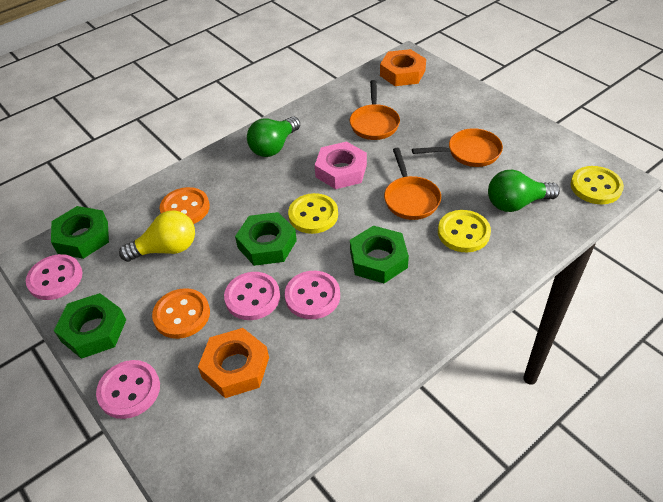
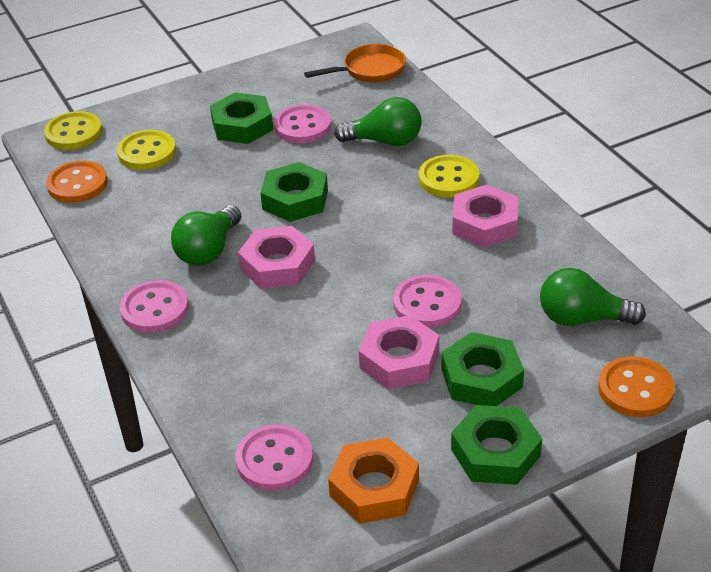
green light bulb: 2 -> 3
orange nut: 2 -> 1
orange pan: 3 -> 1
pink nut: 1 -> 3
yellow light bulb: 1 -> 0

